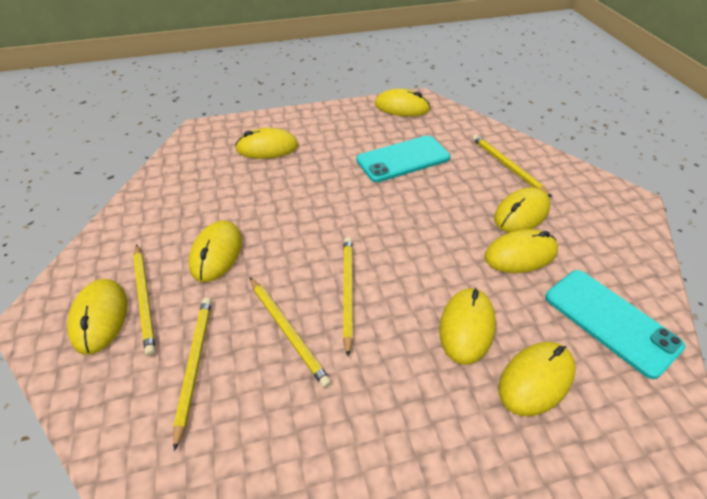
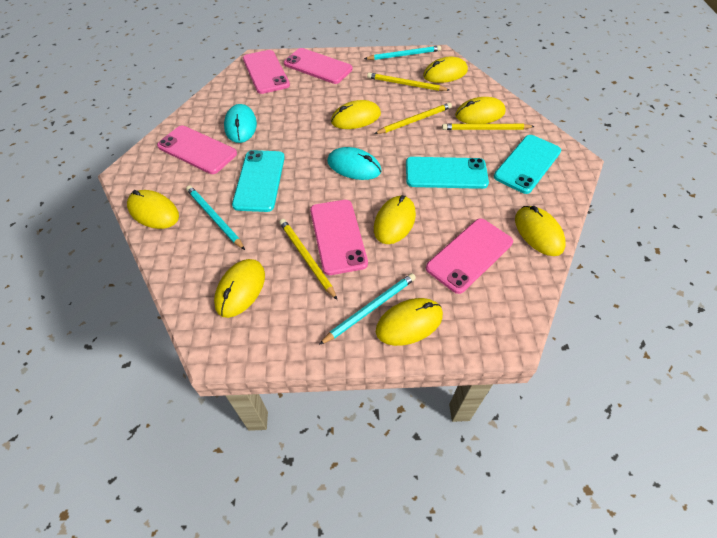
pink phone: 0 -> 5
turquoise mouse: 0 -> 2
turquoise pencil: 0 -> 3
turquoise phone: 2 -> 3
yellow pencil: 5 -> 4

